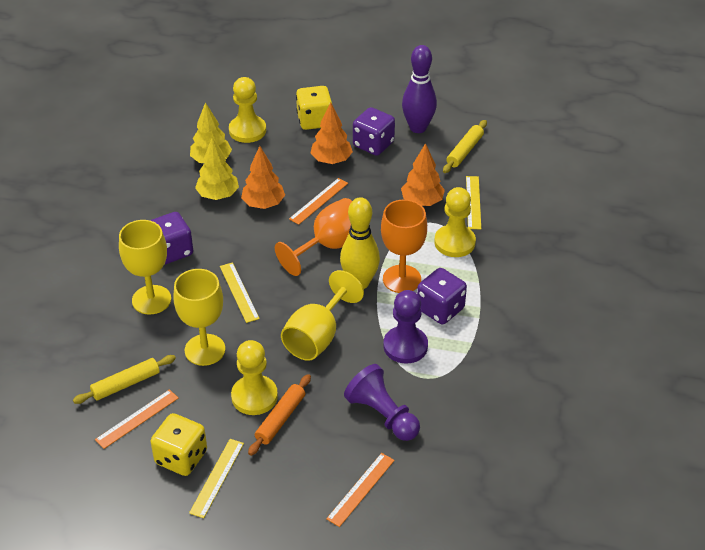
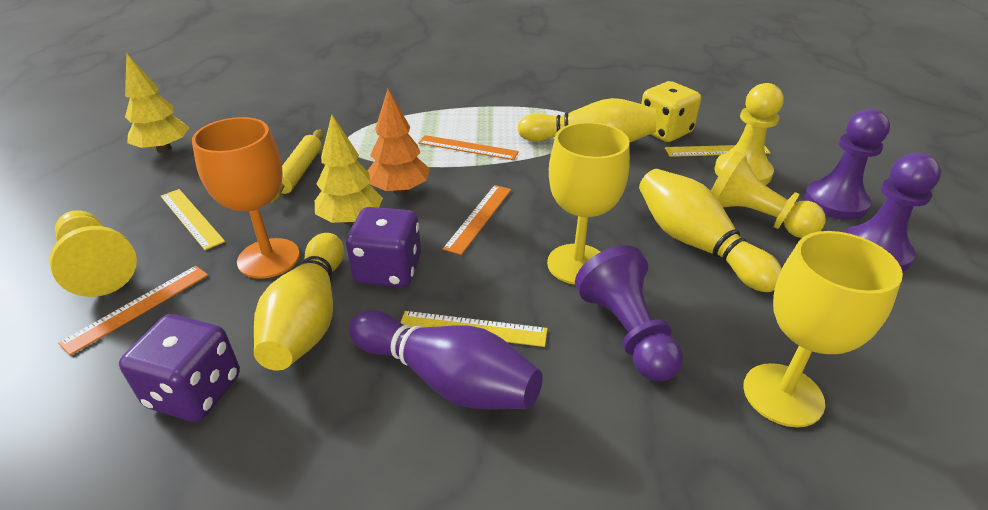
orange goblet: 2 -> 1
orange rolling pin: 1 -> 0
orange tree: 3 -> 1
purple dice: 3 -> 2
purple pawn: 2 -> 3
yellow bowling pin: 1 -> 3
yellow dice: 2 -> 1
yellow goblet: 3 -> 2
yellow rolling pin: 2 -> 1

